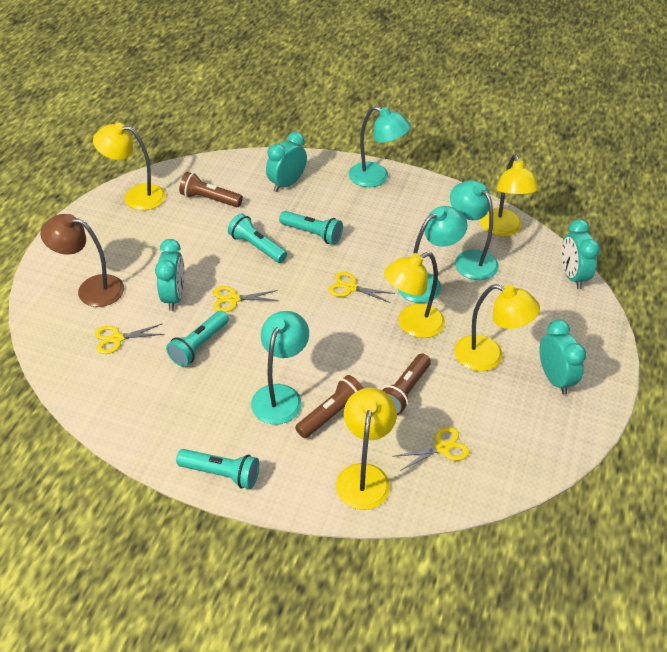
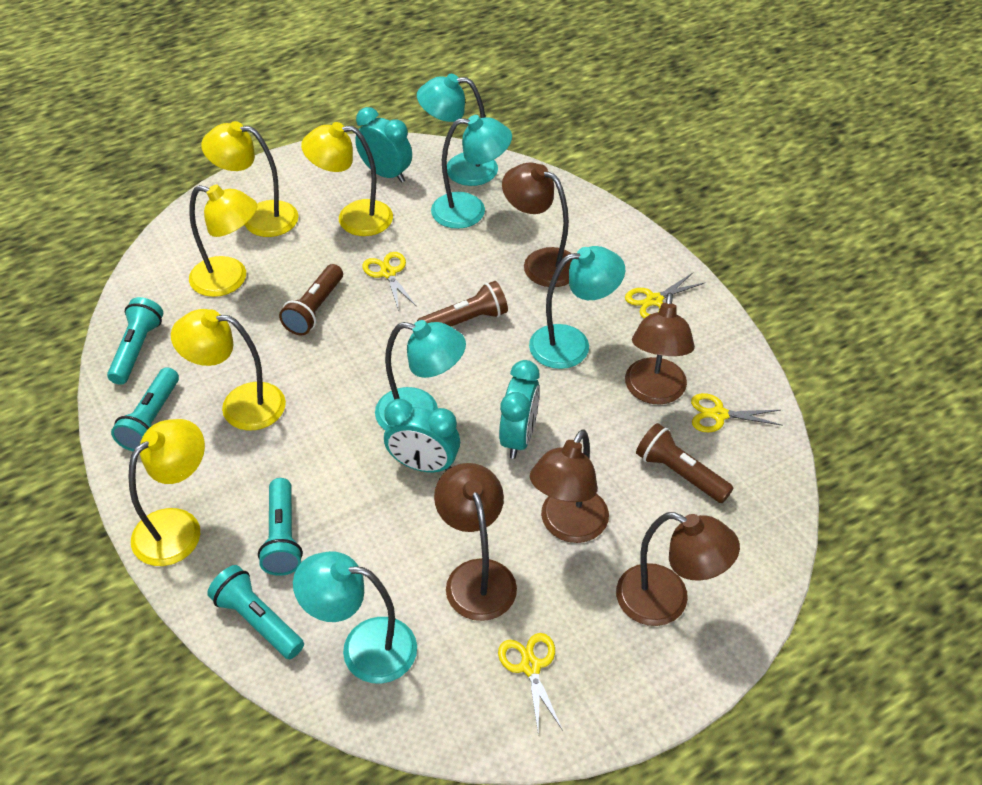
brown lamp: 1 -> 5
turquoise clock: 4 -> 3
turquoise lamp: 4 -> 5

